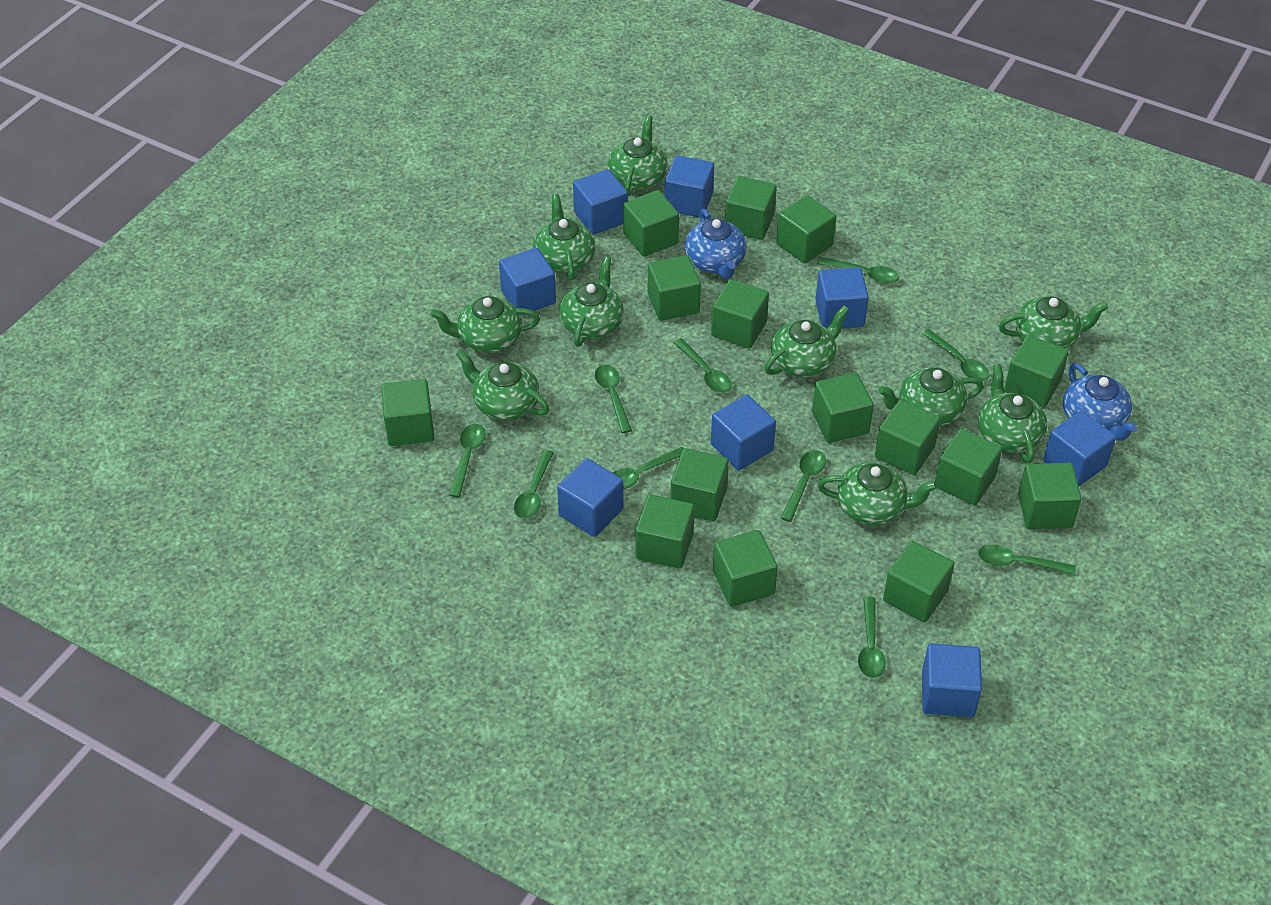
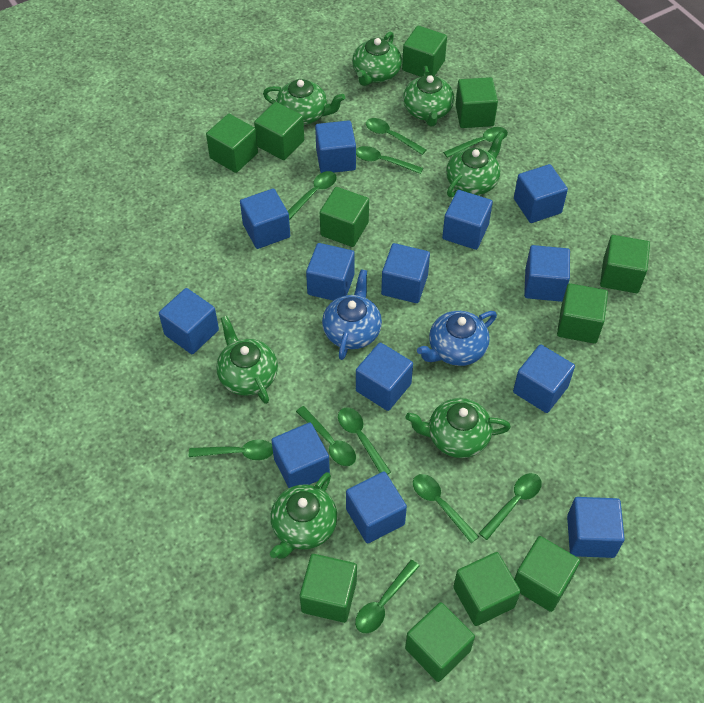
blue cube: 8 -> 13
green cube: 15 -> 11
green teapot: 10 -> 7

